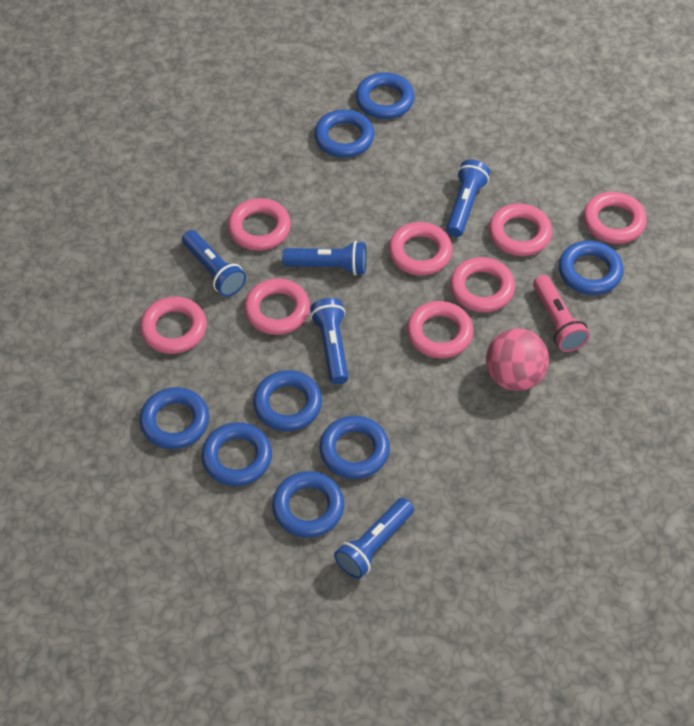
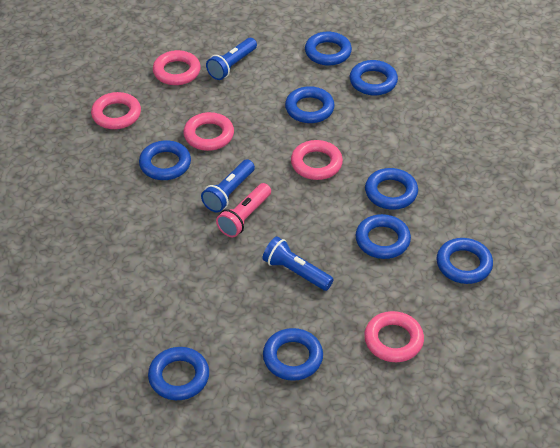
blue flashlight: 5 -> 3
blue ring: 8 -> 9
pink ball: 1 -> 0
pink ring: 8 -> 5

